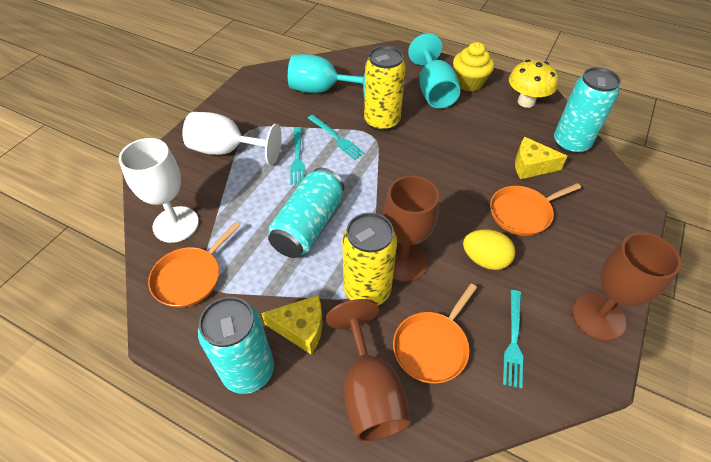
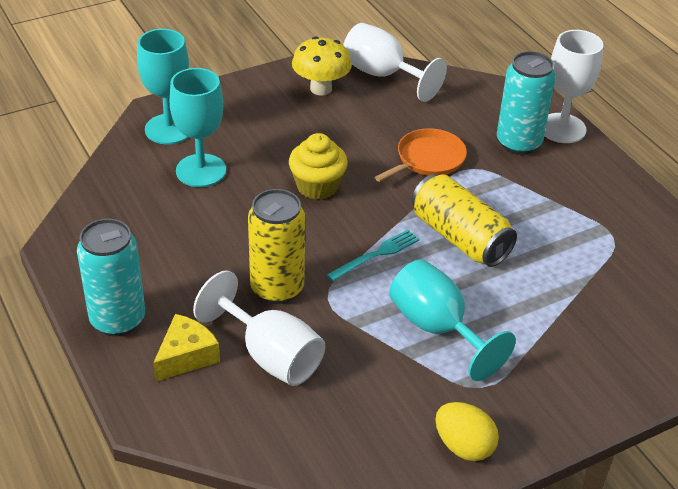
brown goblet: 3 -> 0
orange pan: 3 -> 1
turquoise can: 3 -> 2
turquoise fork: 3 -> 1
turquoise goblet: 2 -> 3
white goblet: 2 -> 3
yellow cheese: 2 -> 1

